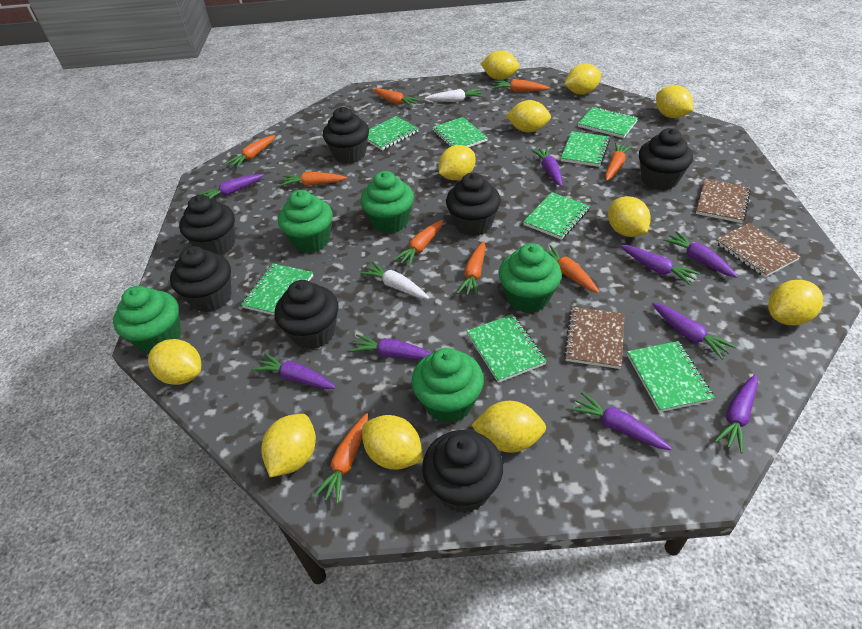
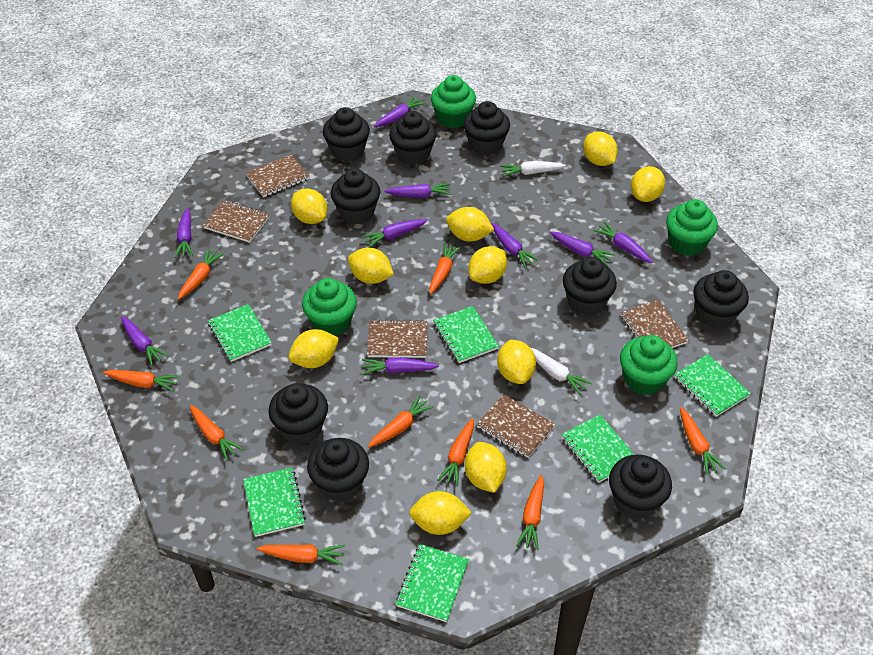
black cupcake: 7 -> 9
brown notebook: 3 -> 5
green cupcake: 5 -> 4
green notebook: 8 -> 6
yellow lemon: 11 -> 10

